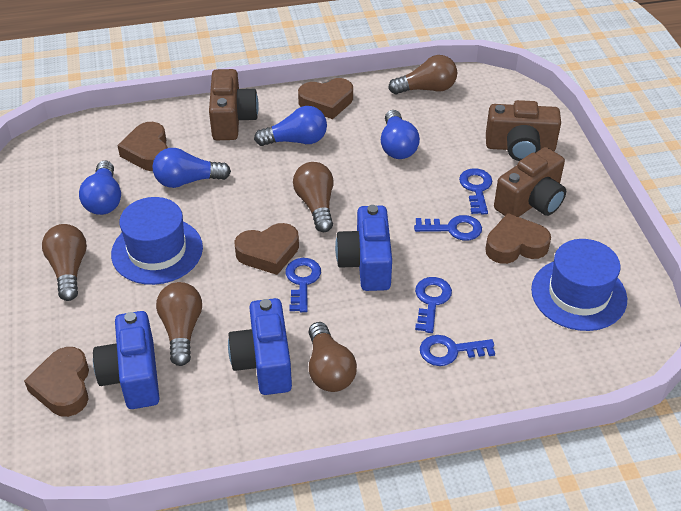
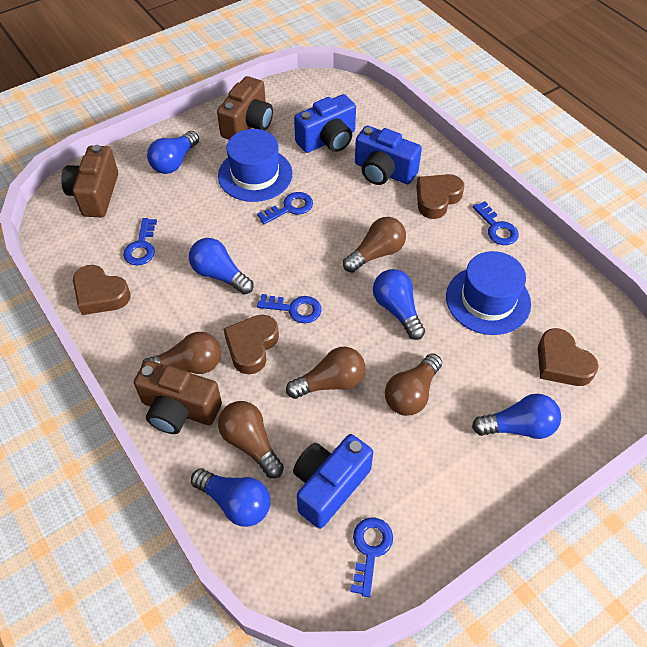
blue light bulb: 4 -> 5
brown heart: 5 -> 4

